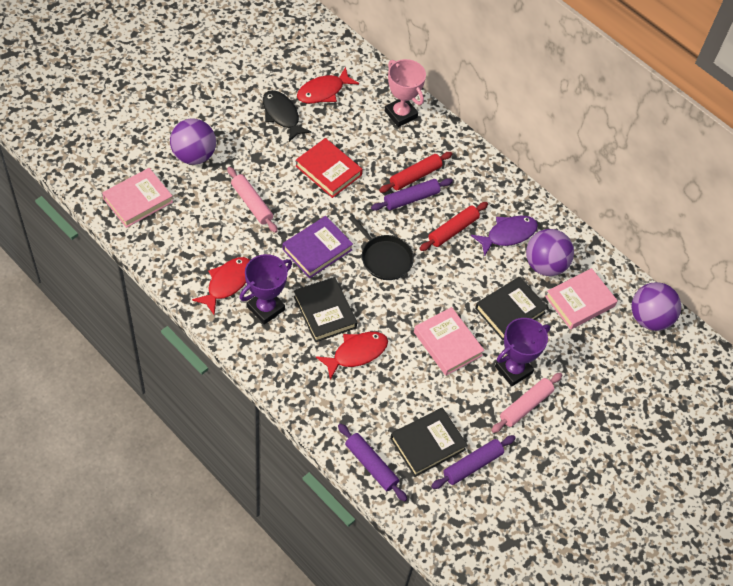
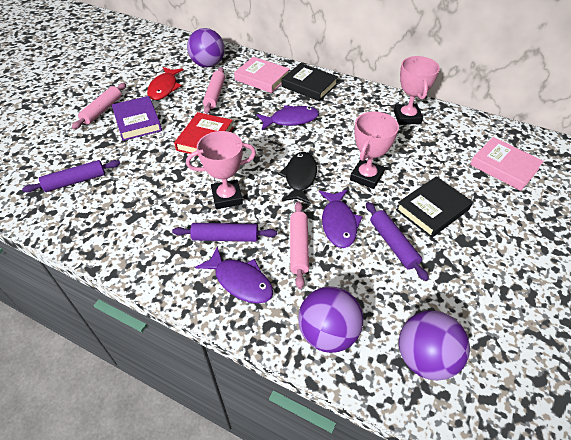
black book: 3 -> 2
black pan: 1 -> 0
pink book: 3 -> 2
pink rolling pin: 2 -> 3
pink trophy: 1 -> 3
purple fish: 1 -> 3
purple trophy: 2 -> 0
red fish: 3 -> 1
red rolling pin: 2 -> 0

